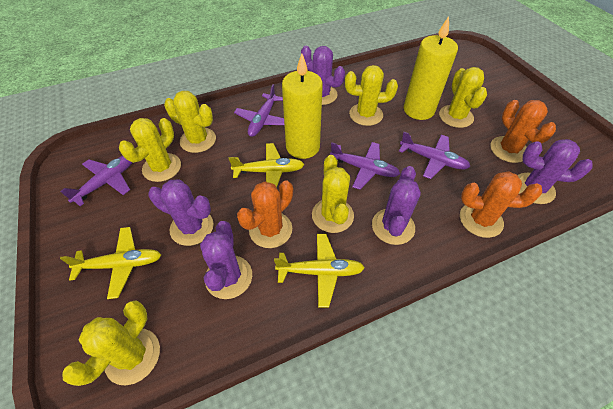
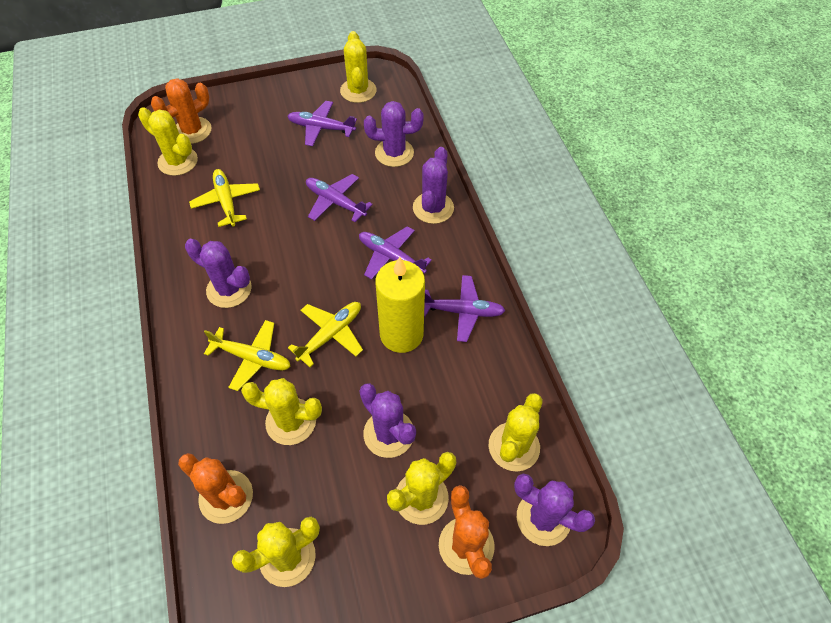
yellow candle: 2 -> 1

